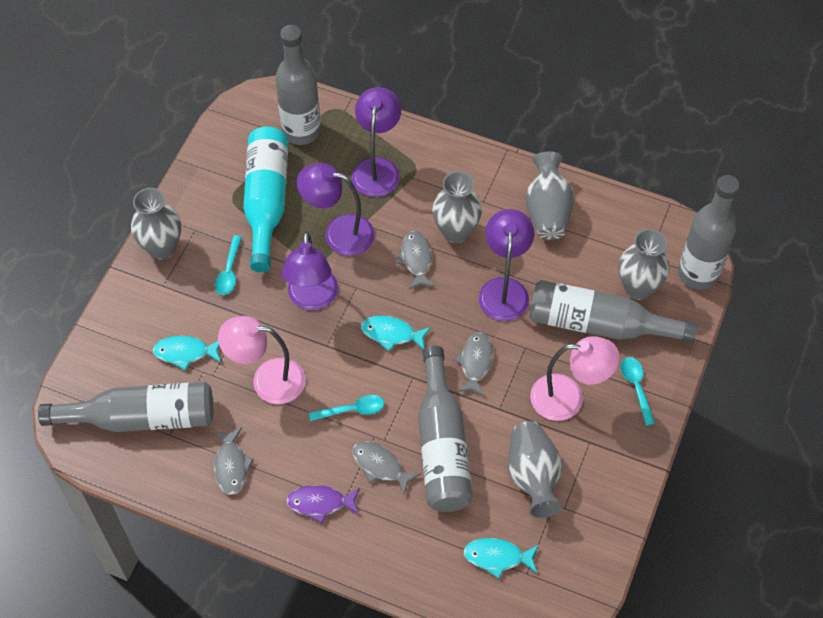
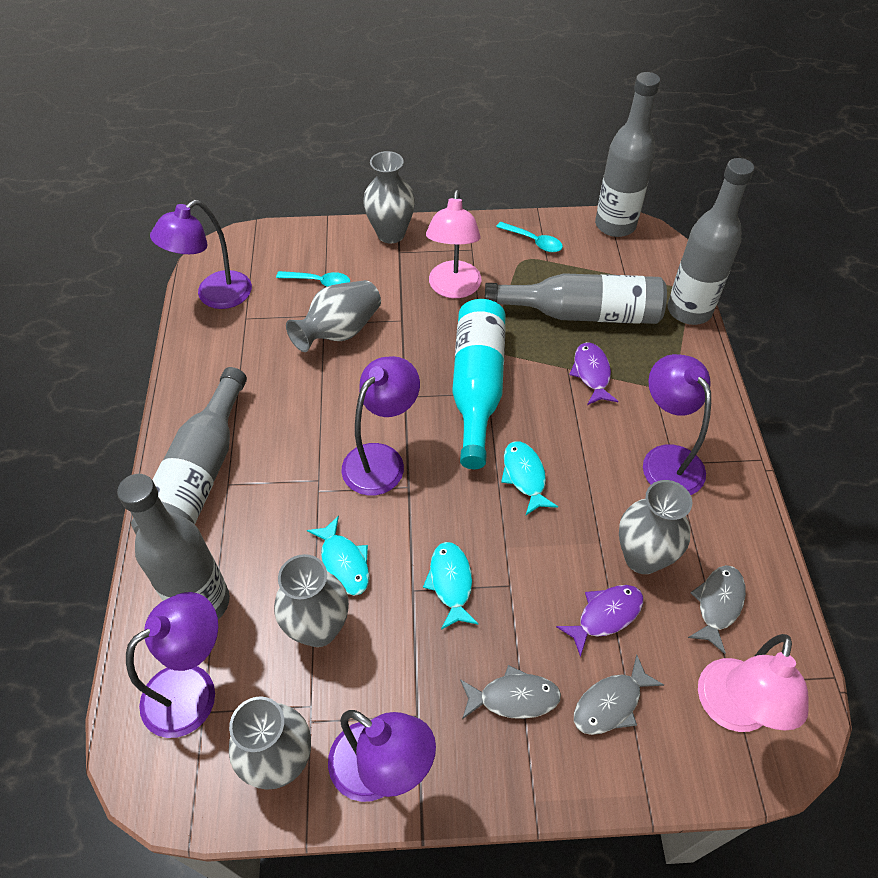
grey fish: 4 -> 3
purple fish: 1 -> 2
purple lamp: 4 -> 5
turquoise spoon: 3 -> 2

